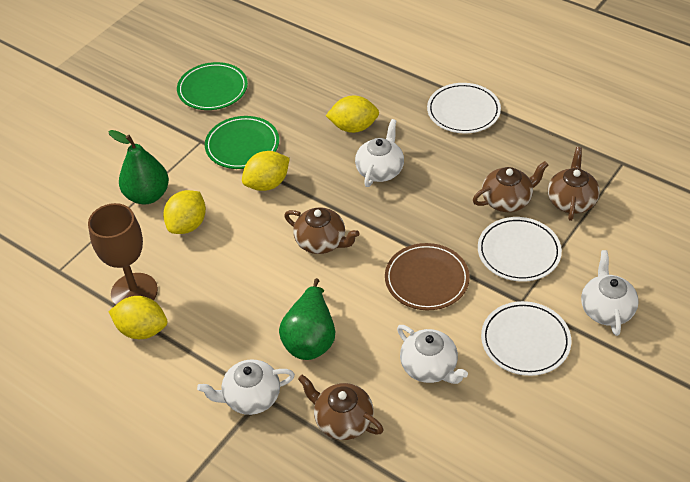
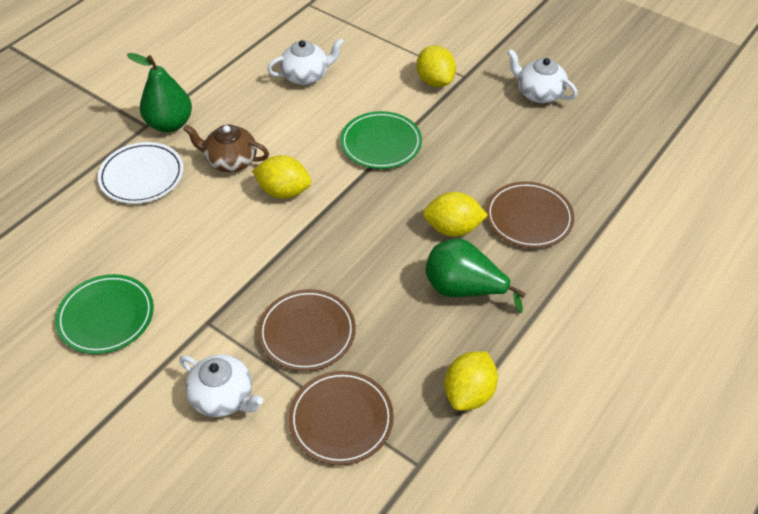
brown goblet: 1 -> 0
brown plate: 1 -> 3
brown teapot: 4 -> 1
white plate: 3 -> 1
white teapot: 4 -> 3

